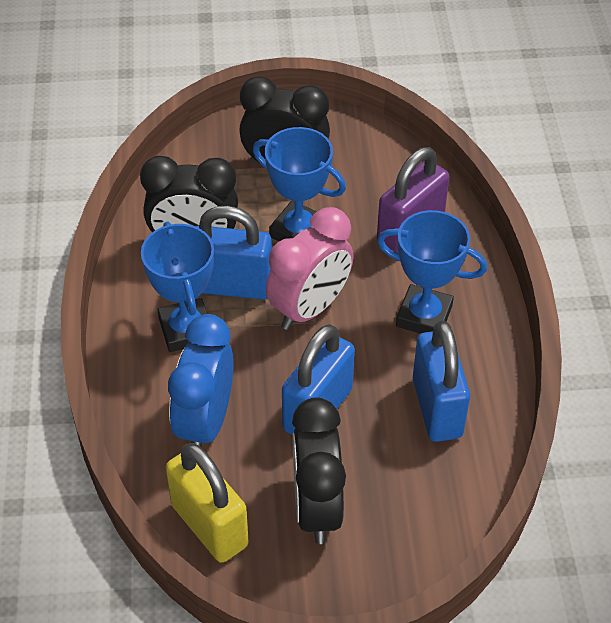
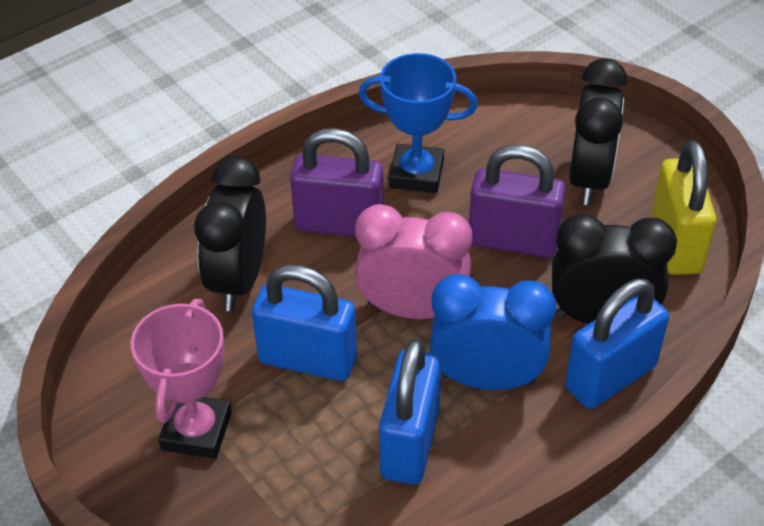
blue trophy: 3 -> 1
pink trophy: 0 -> 1
purple padlock: 1 -> 2

